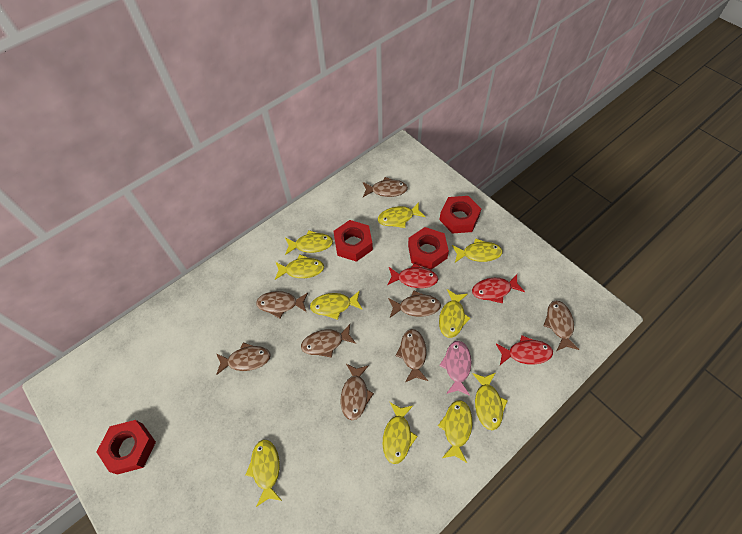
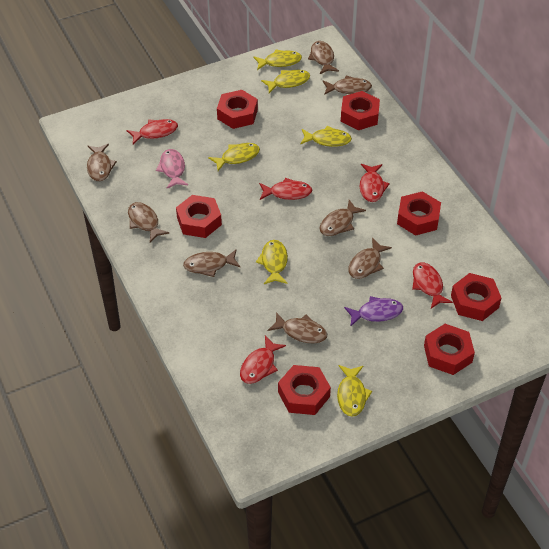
purple fish: 0 -> 1
red fish: 3 -> 5
red nut: 4 -> 7
yellow fish: 10 -> 6

